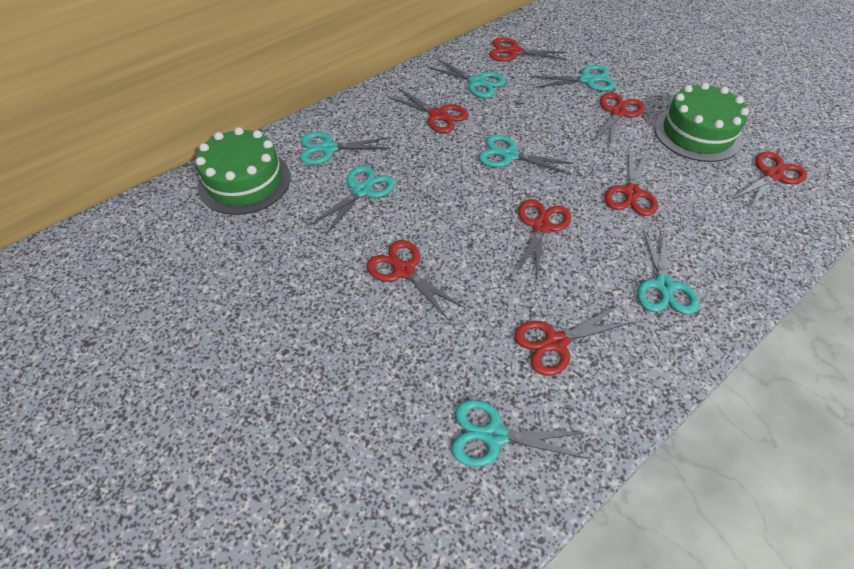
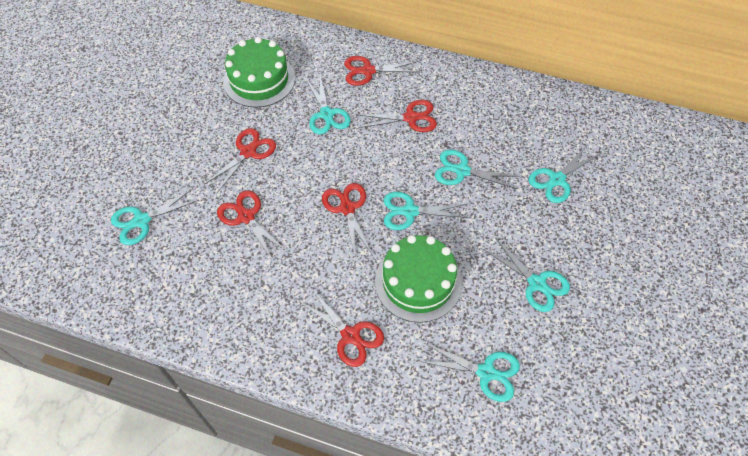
red scissors: 8 -> 6

